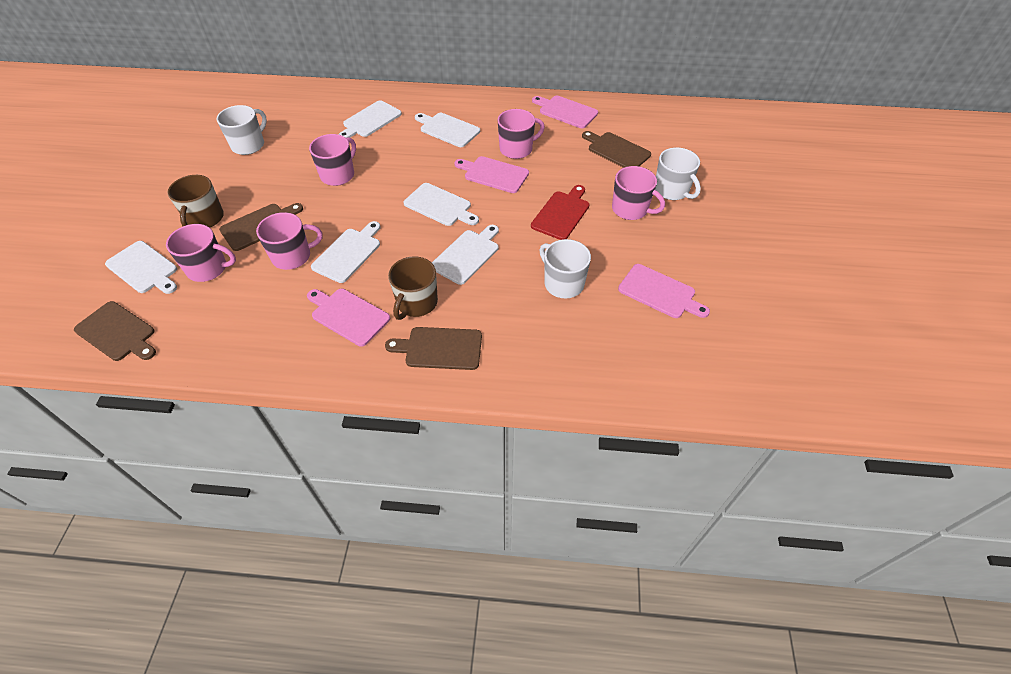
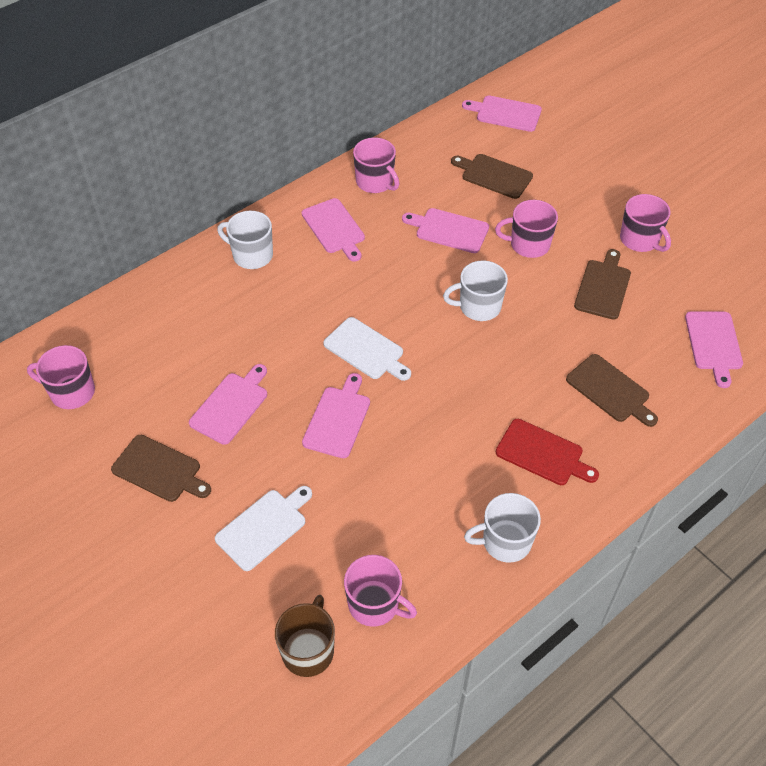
brown mug: 2 -> 1
pink cutting board: 4 -> 6
white cutting board: 6 -> 2

